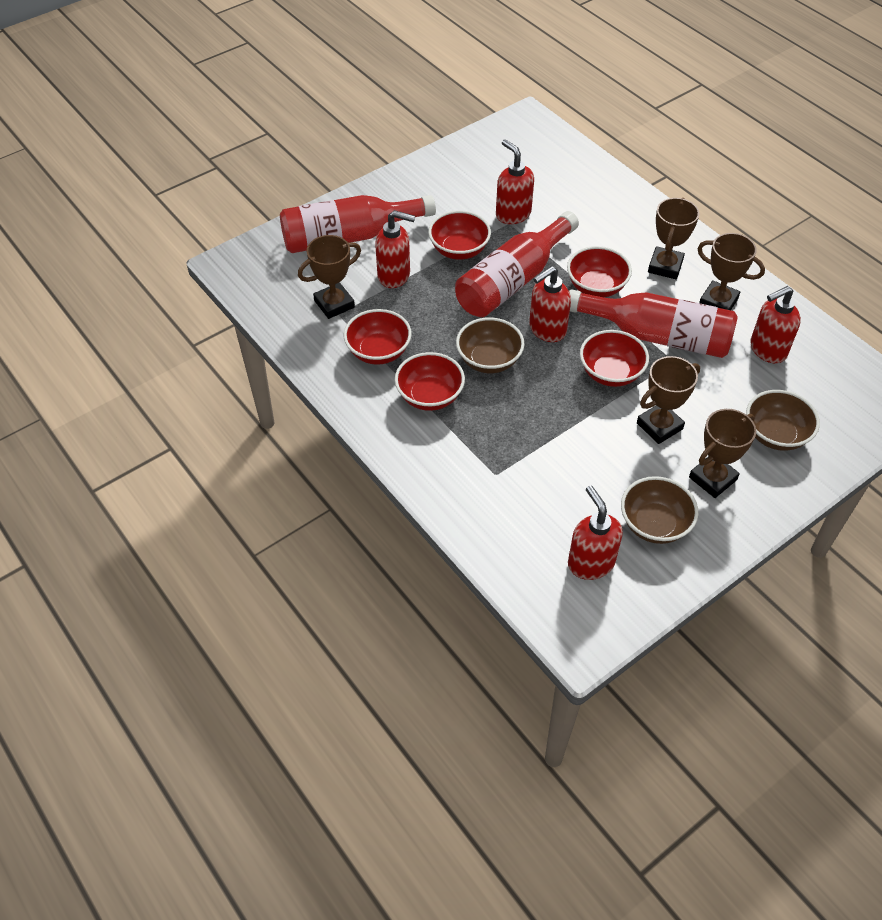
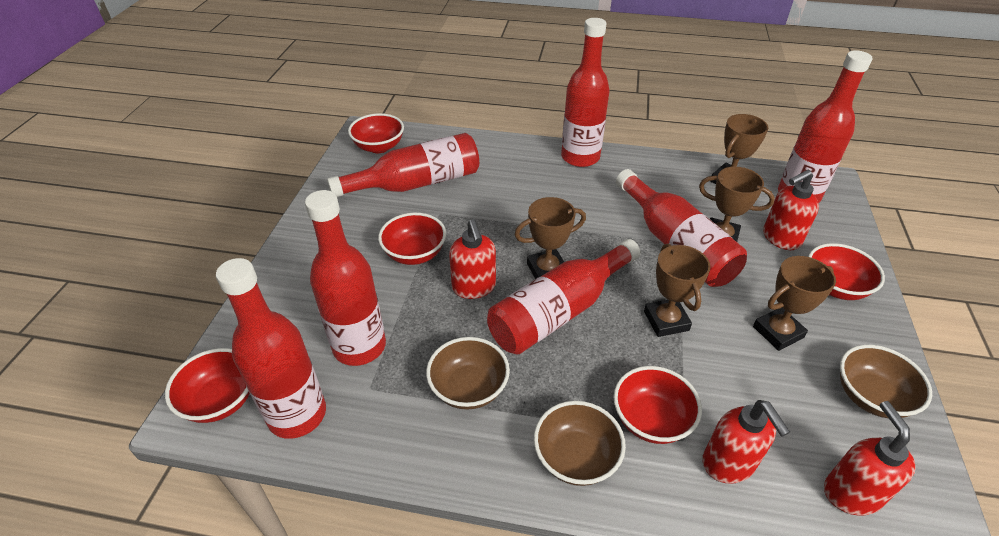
red bottle: 3 -> 7
red soap dispenser: 5 -> 4

